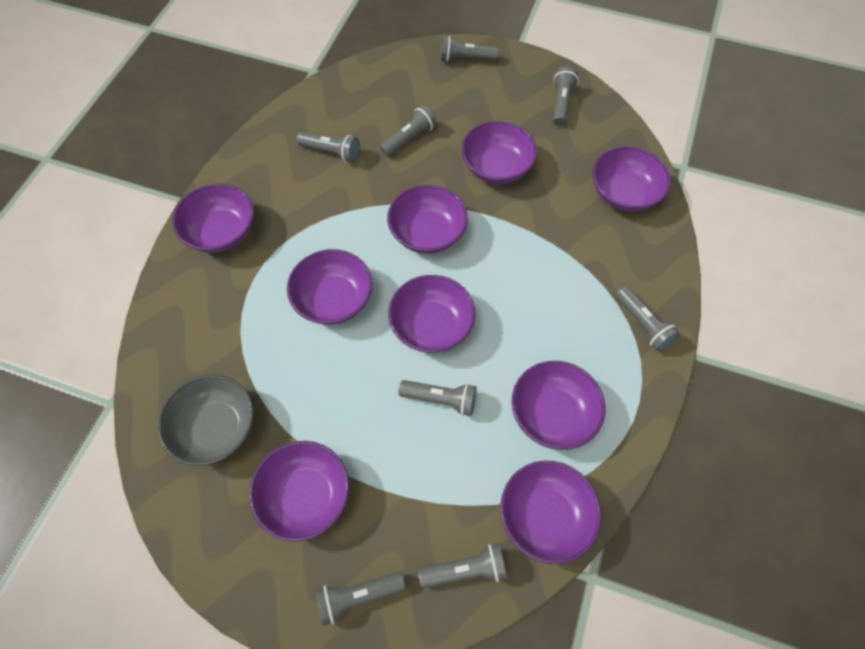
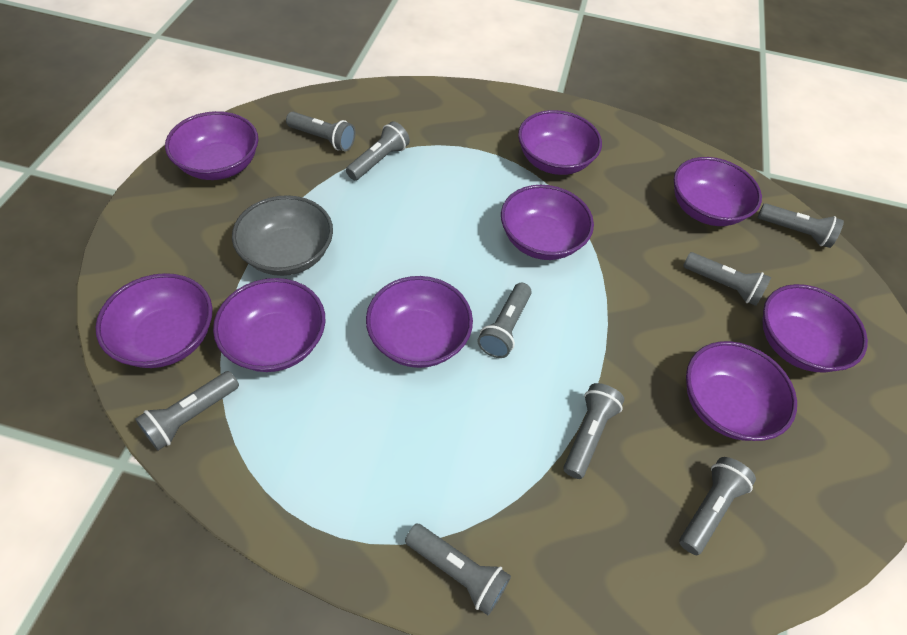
grey flashlight: 8 -> 9

